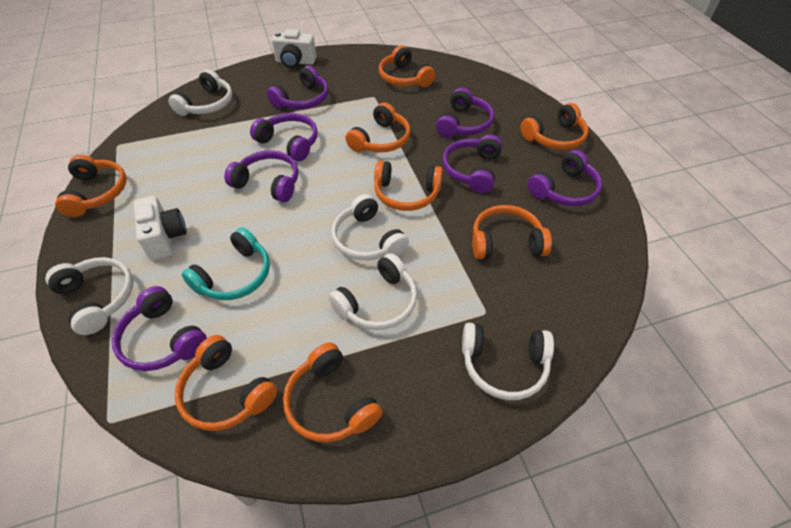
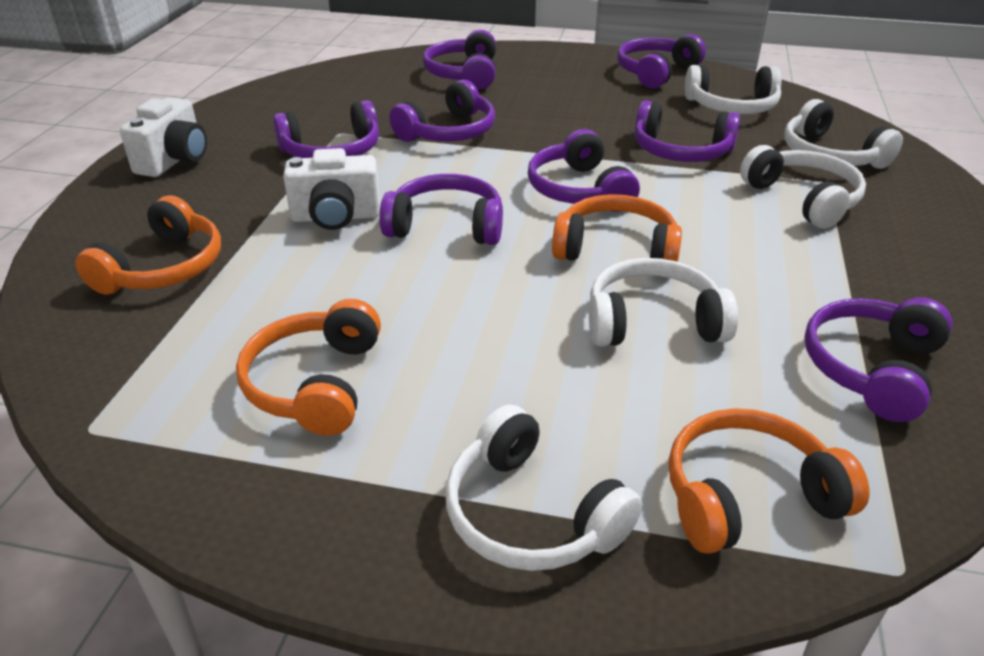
orange headphones: 8 -> 4
purple headphones: 7 -> 8
turquoise headphones: 1 -> 0

